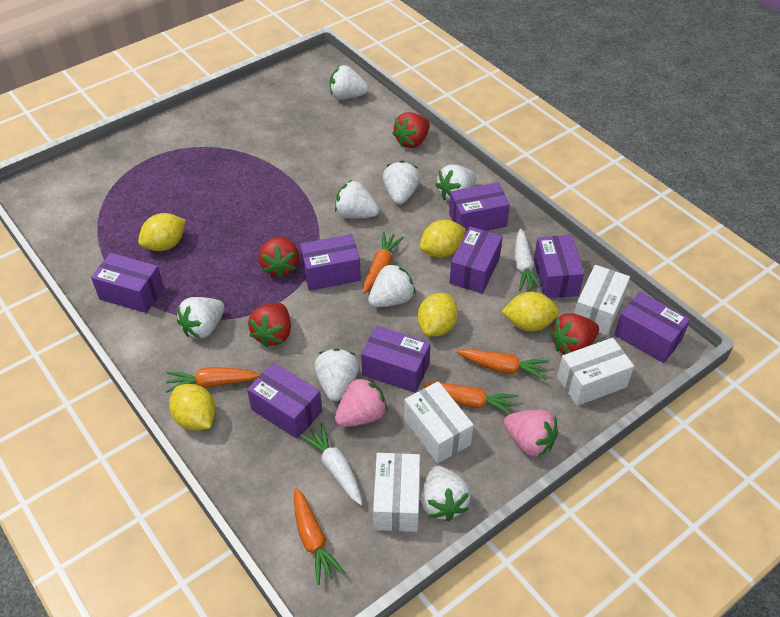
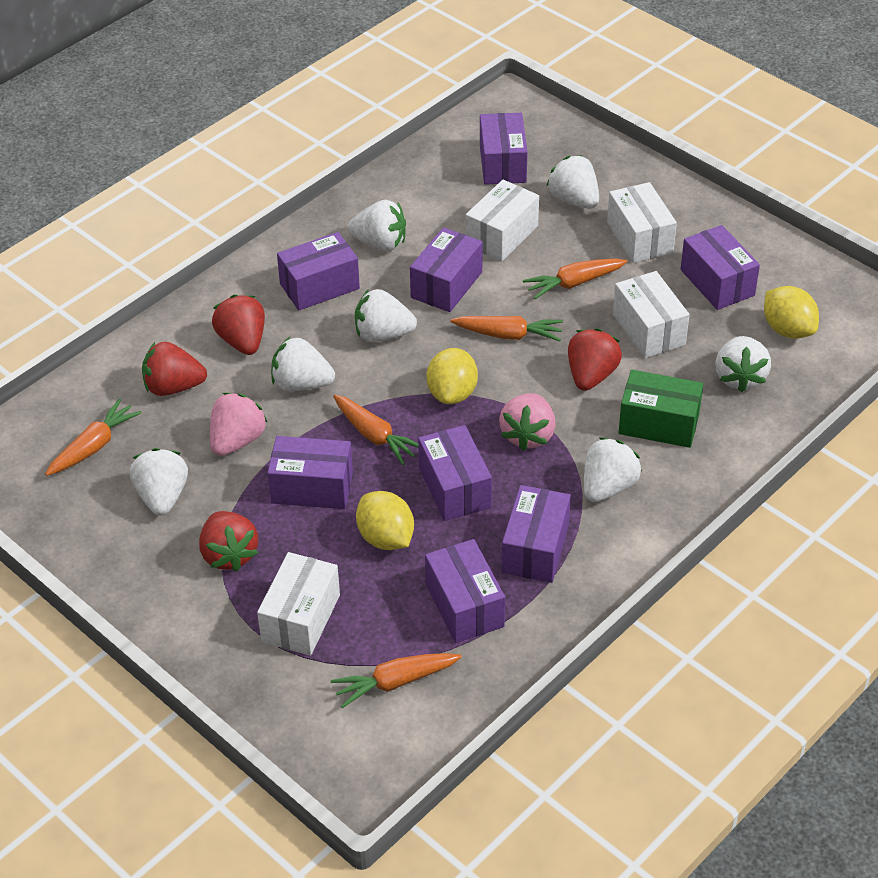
green box: 0 -> 1
white carrot: 2 -> 0
white strawberry: 8 -> 7
yellow lemon: 5 -> 3

